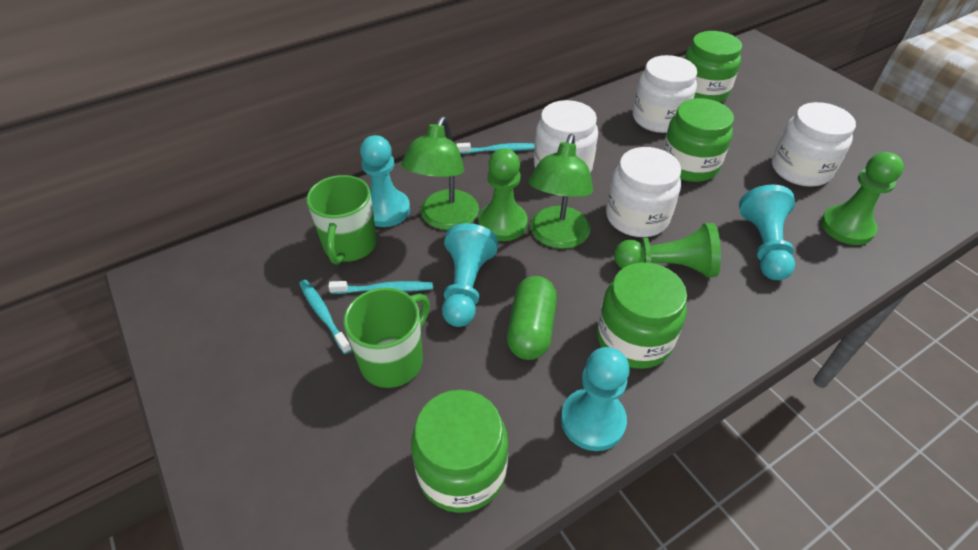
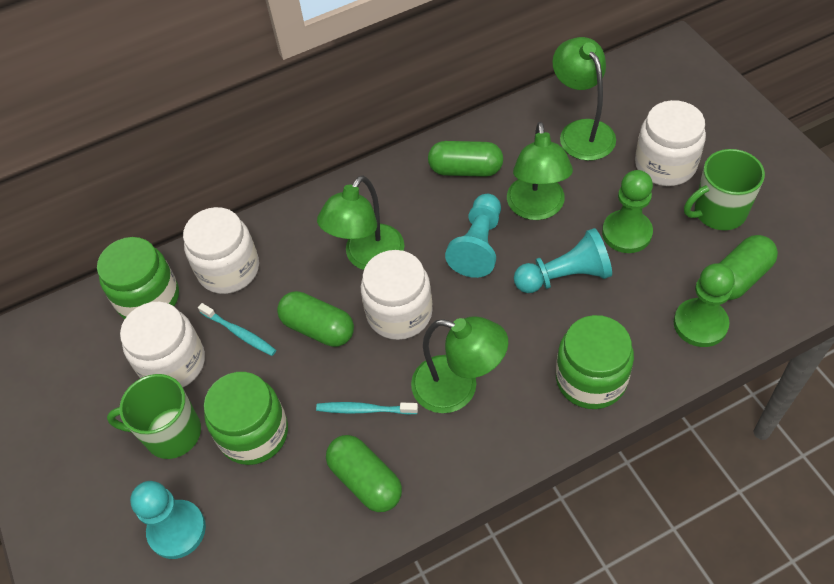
green capsule: 1 -> 4
green jar: 4 -> 3
green lamp: 2 -> 4
green pawn: 3 -> 2
turquoise pawn: 4 -> 3
turquoise toothbrush: 3 -> 2

